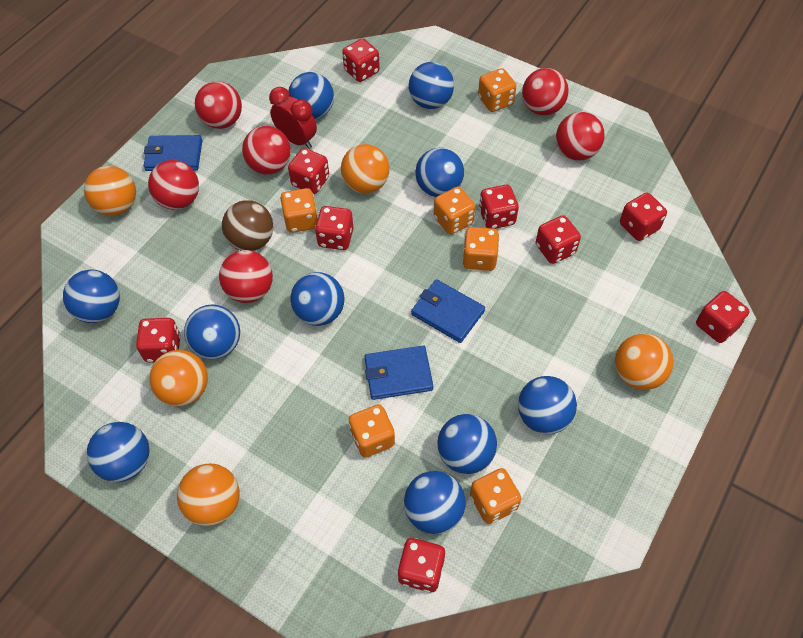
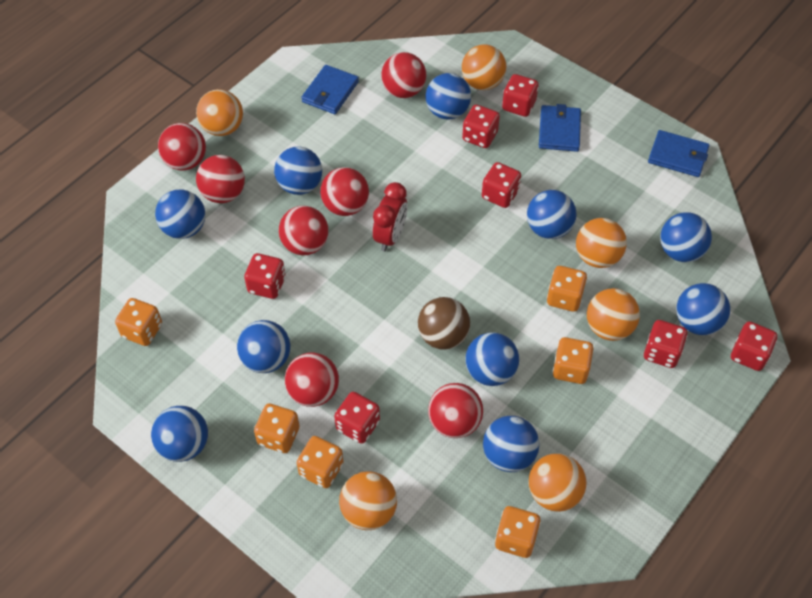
orange ball: 5 -> 6
red ball: 6 -> 7
red dice: 9 -> 7

